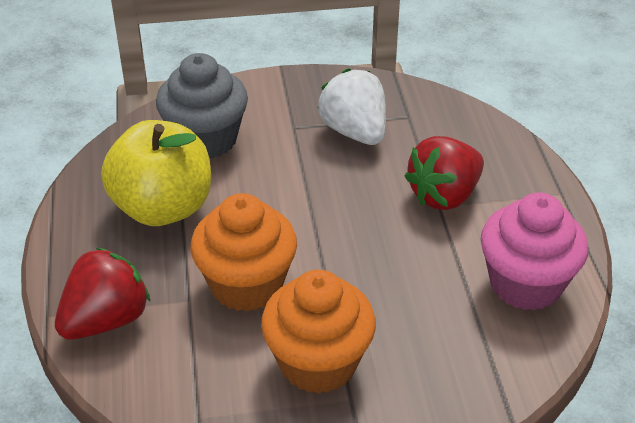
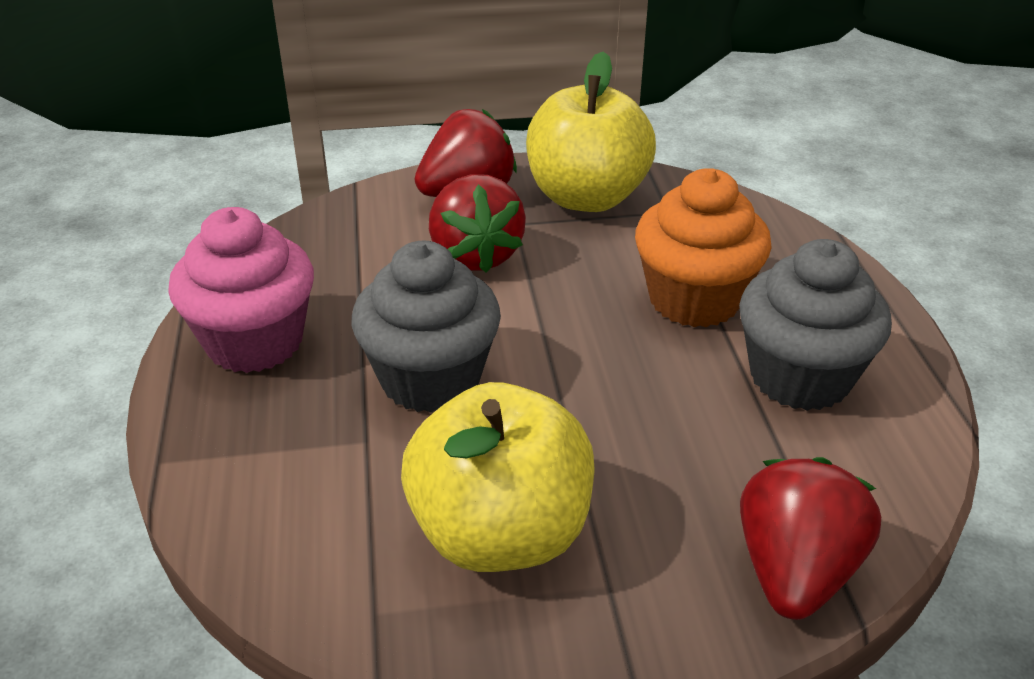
grey cupcake: 1 -> 2
orange cupcake: 2 -> 1
red strawberry: 2 -> 3
white strawberry: 1 -> 0
yellow apple: 1 -> 2

